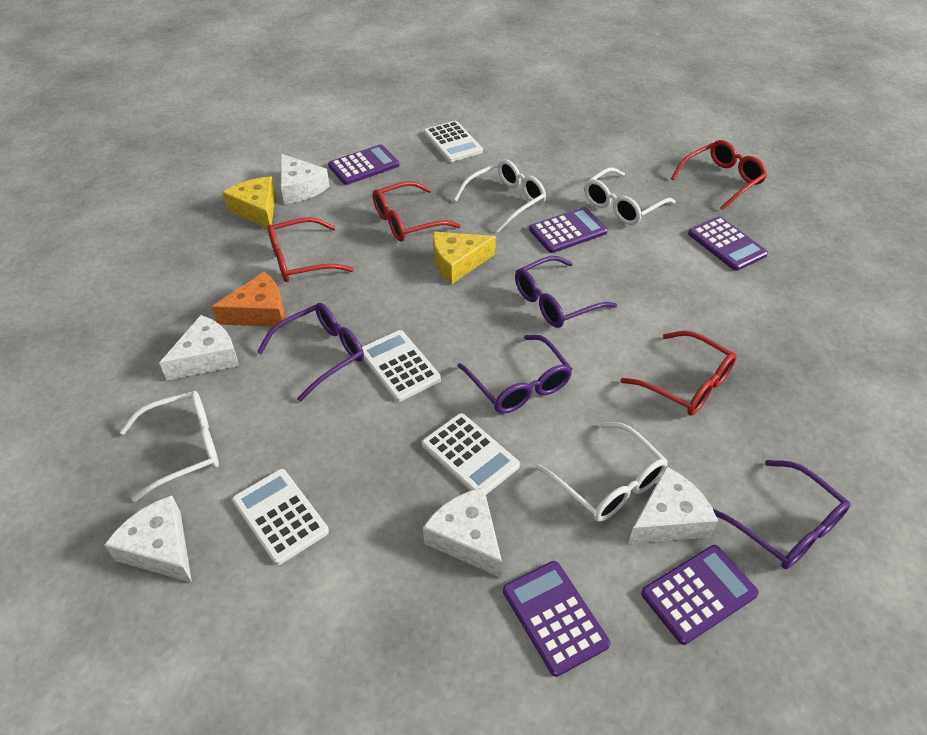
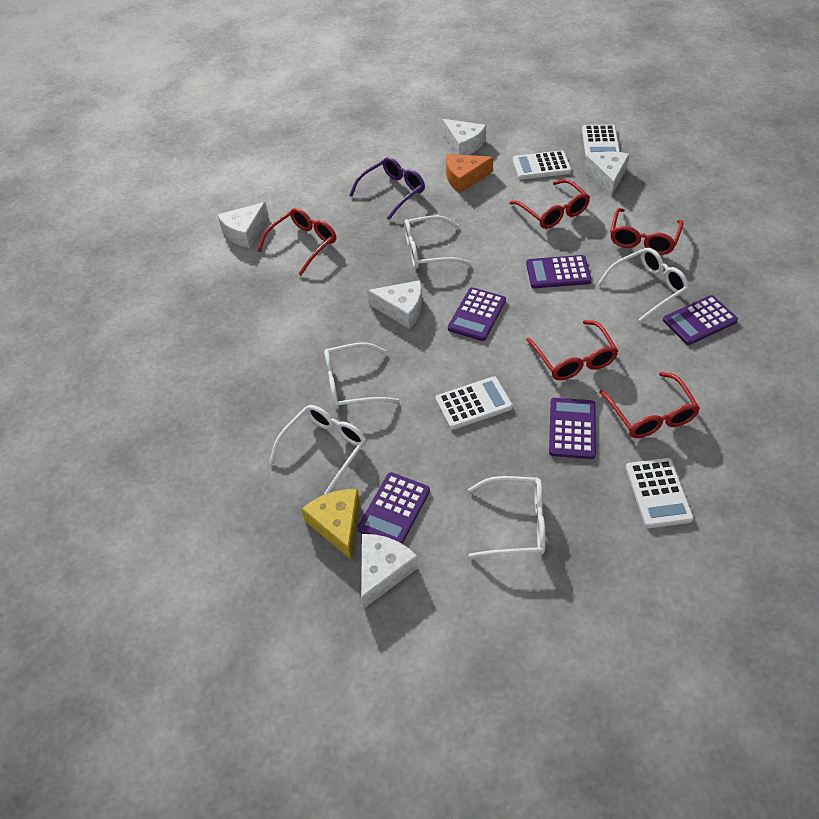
purple glasses: 4 -> 1
red glasses: 4 -> 5
white glasses: 4 -> 5
yellow cheese: 2 -> 1

